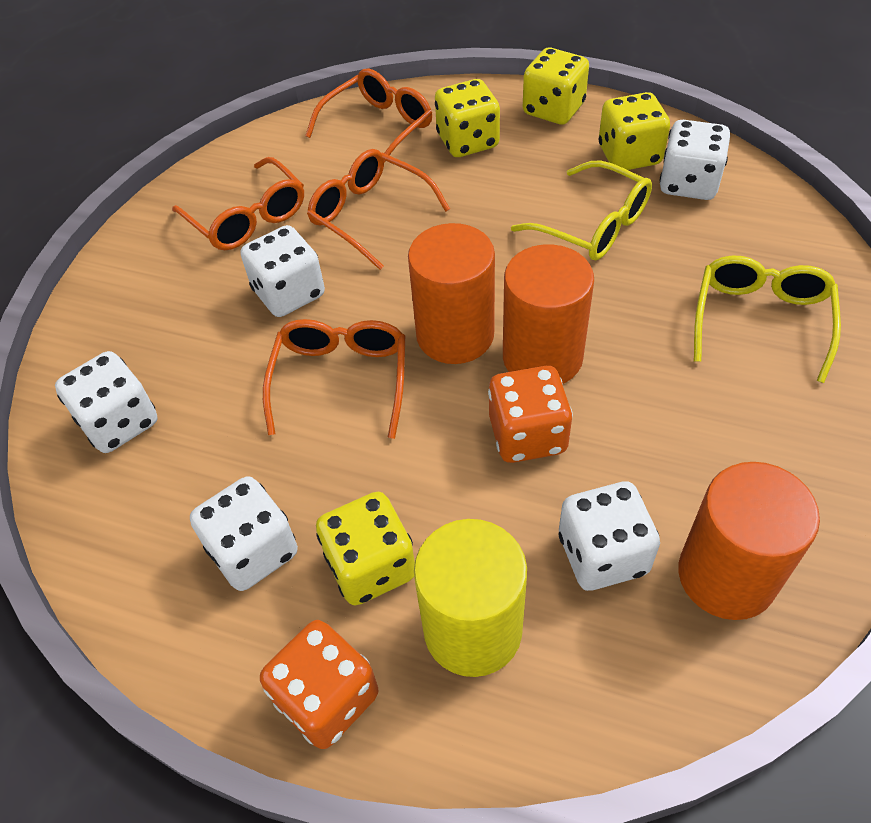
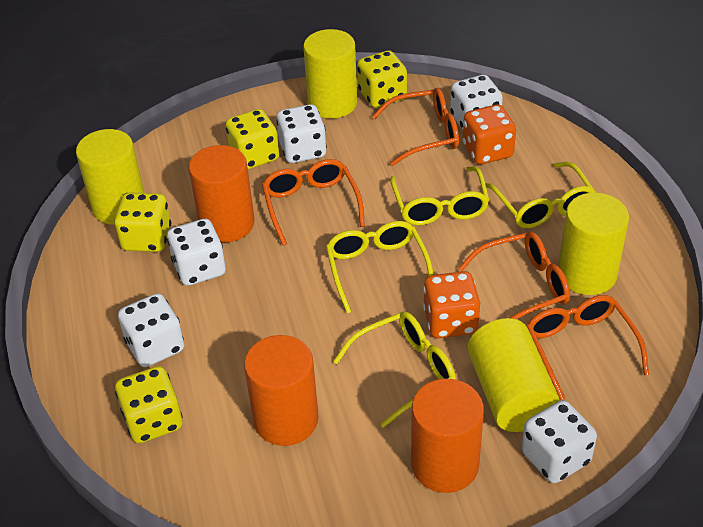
yellow cylinder: 1 -> 4
yellow glasses: 2 -> 4

